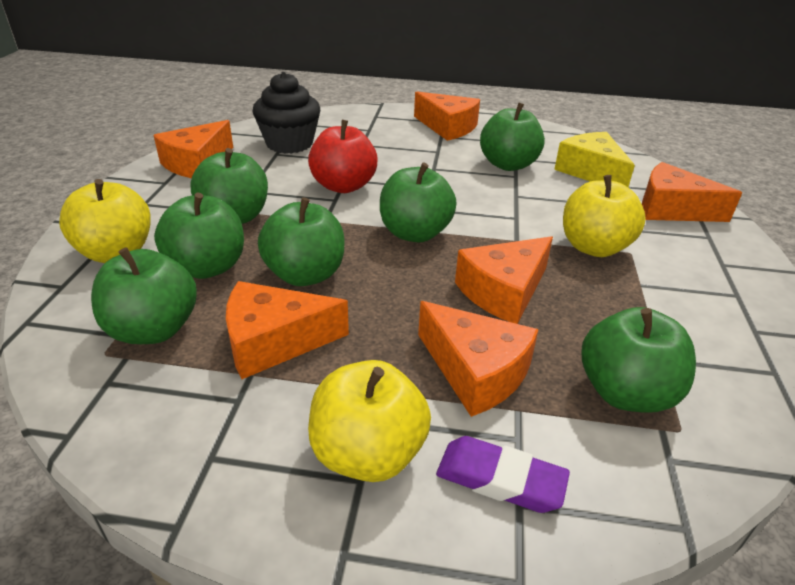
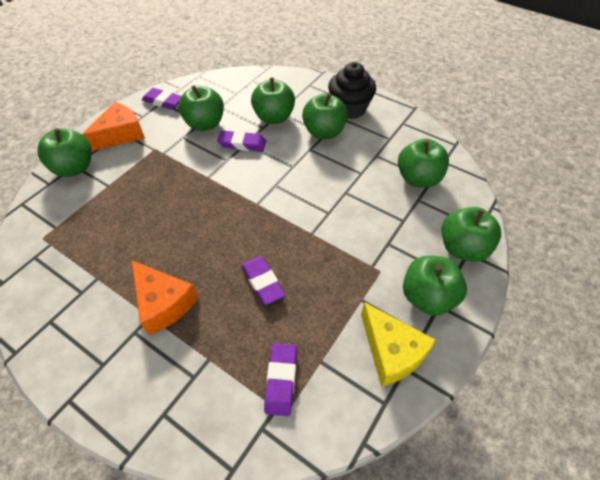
orange cheese: 6 -> 2
purple eraser: 1 -> 4
red apple: 1 -> 0
yellow apple: 3 -> 0

